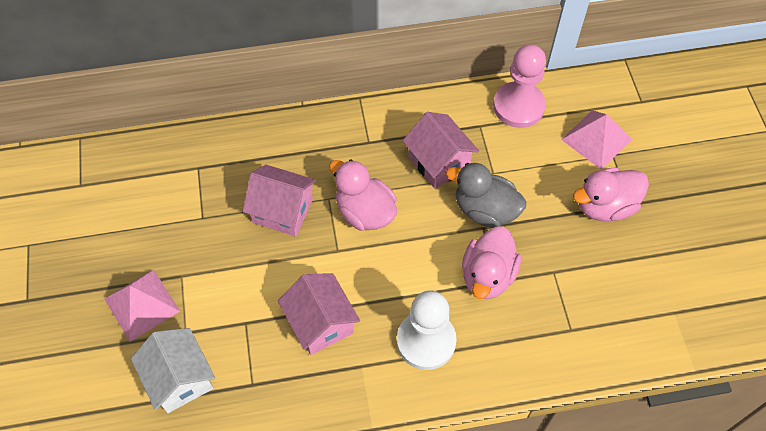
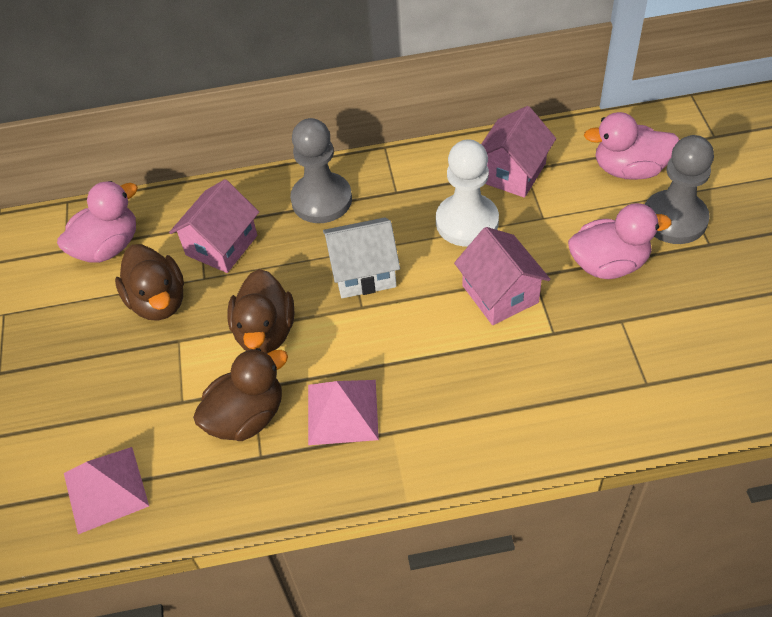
brown duck: 0 -> 3
grey duck: 1 -> 0
grey pawn: 0 -> 2
pink pawn: 1 -> 0

